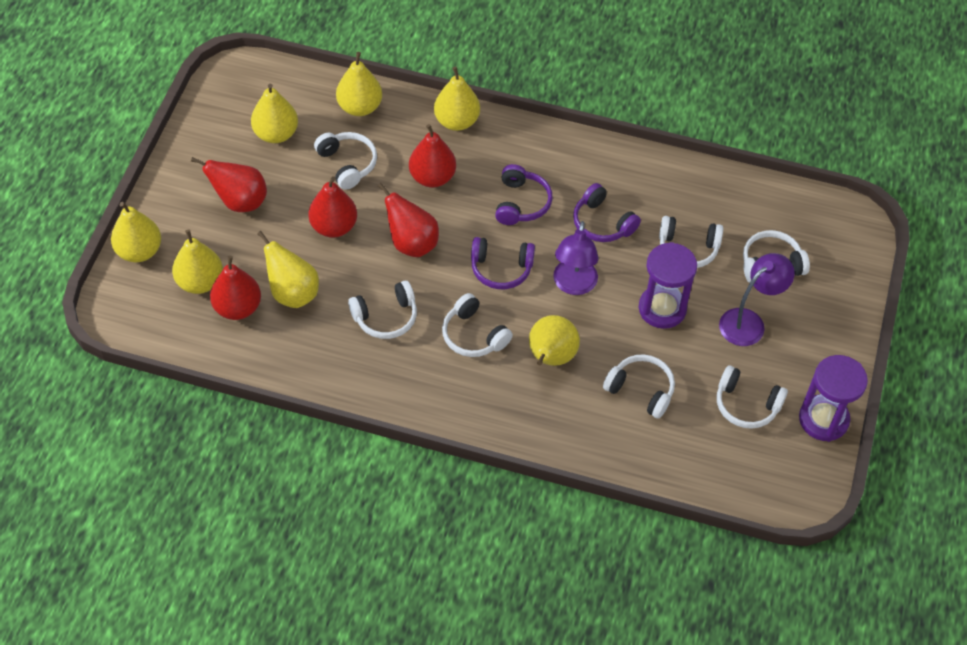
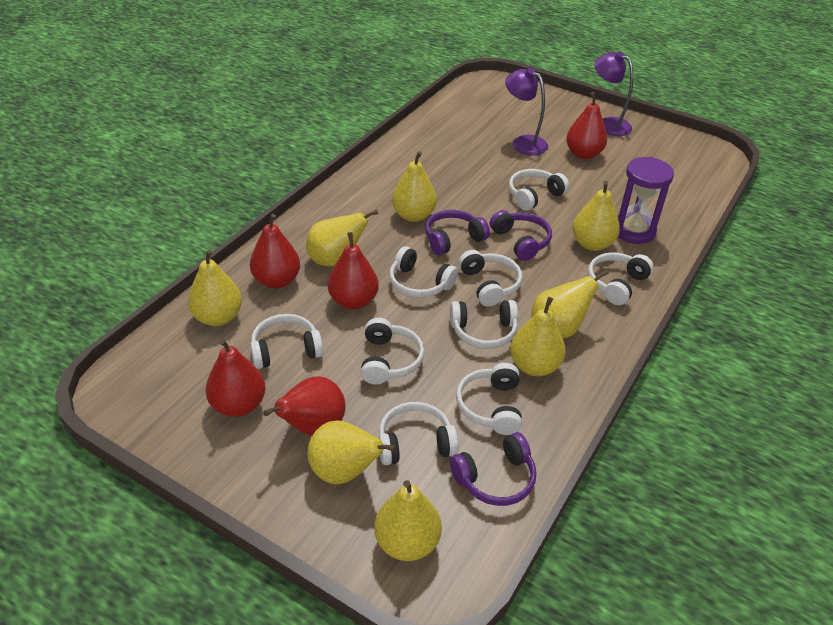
purple hourglass: 2 -> 1
white headphones: 7 -> 9
yellow pear: 7 -> 8

